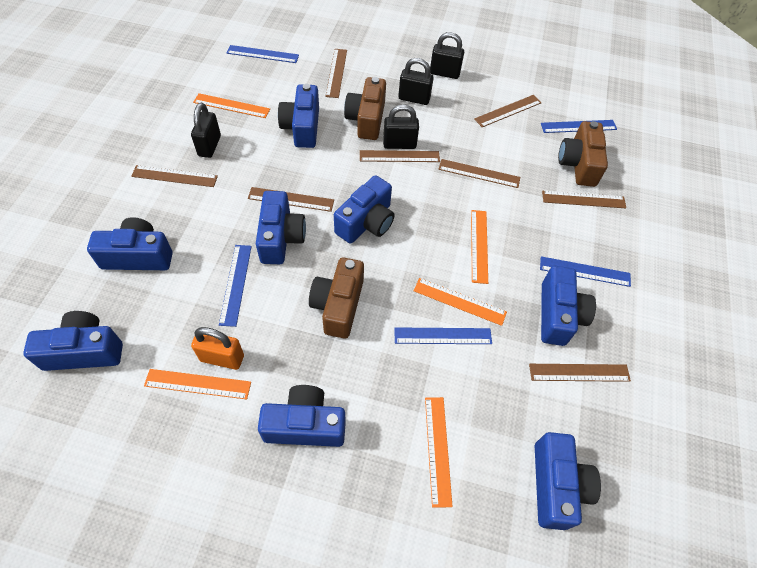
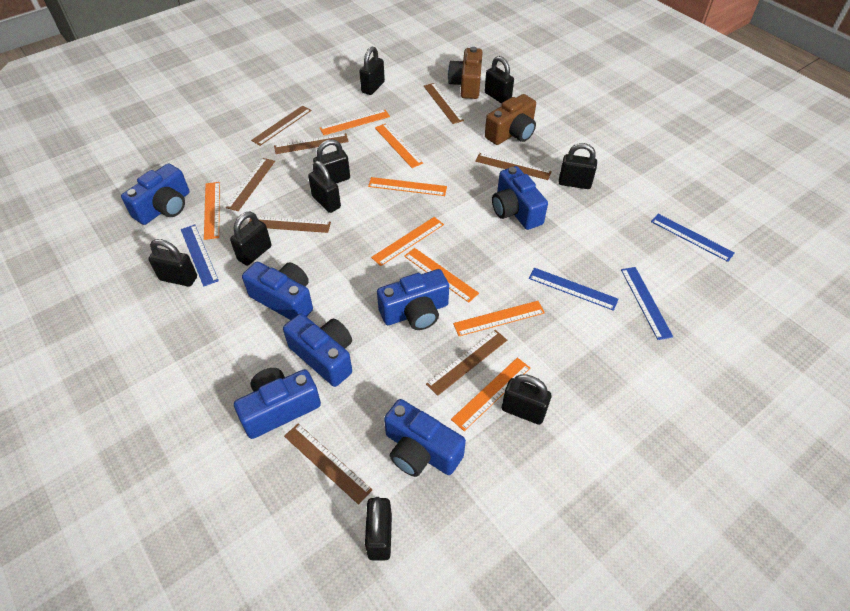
black padlock: 4 -> 9
blue camera: 8 -> 7
blue ruler: 5 -> 4
brown camera: 3 -> 2
orange padlock: 1 -> 0
orange ruler: 5 -> 8

